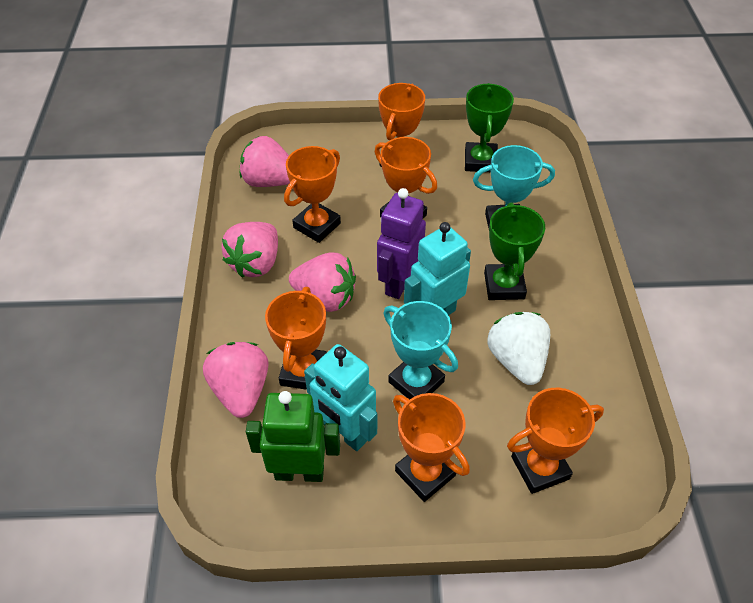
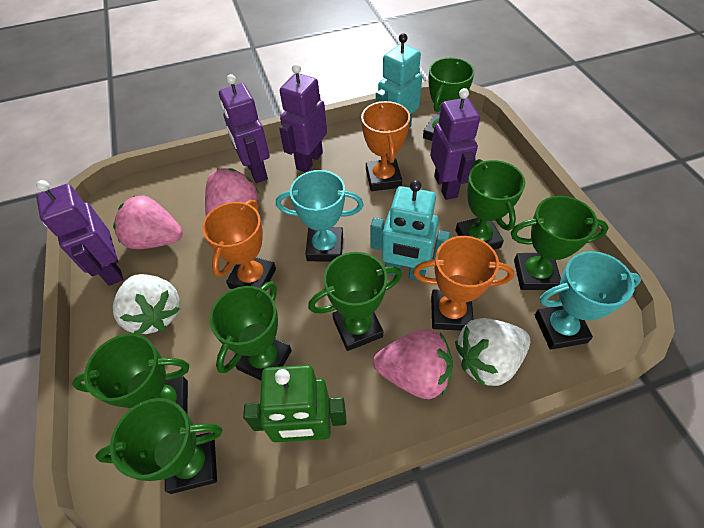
green trophy: 2 -> 7
orange trophy: 6 -> 3
pink strawberry: 4 -> 3
purple robot: 1 -> 4
white strawberry: 1 -> 2

